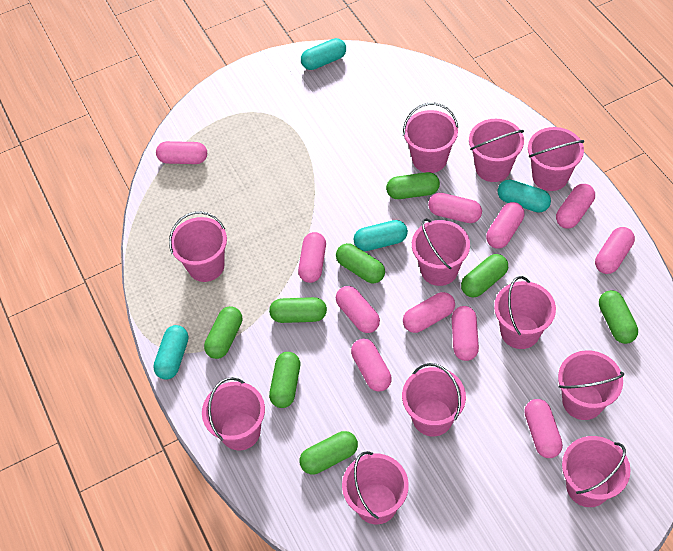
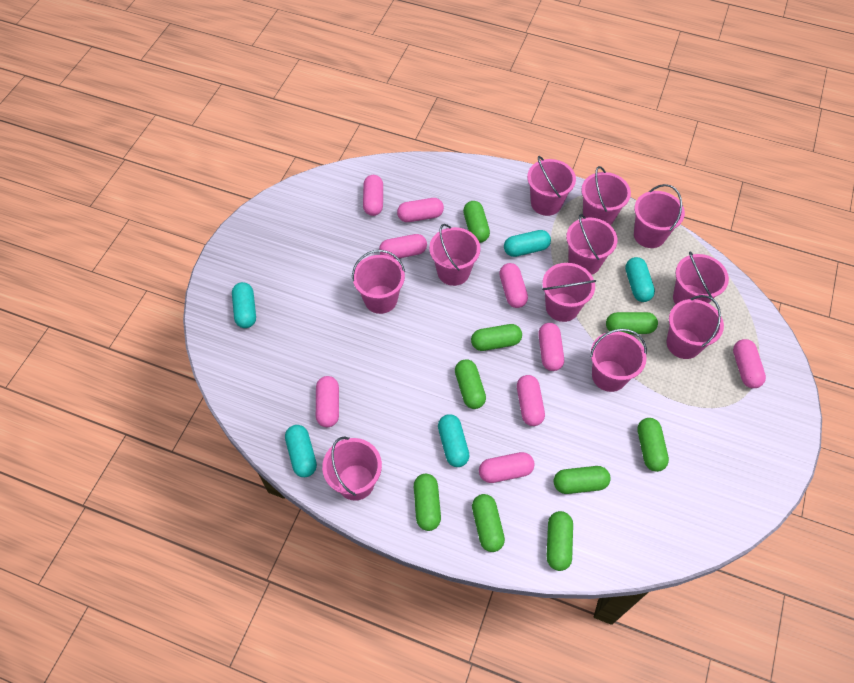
green capsule: 8 -> 9
pink capsule: 11 -> 9
turquoise capsule: 4 -> 5

